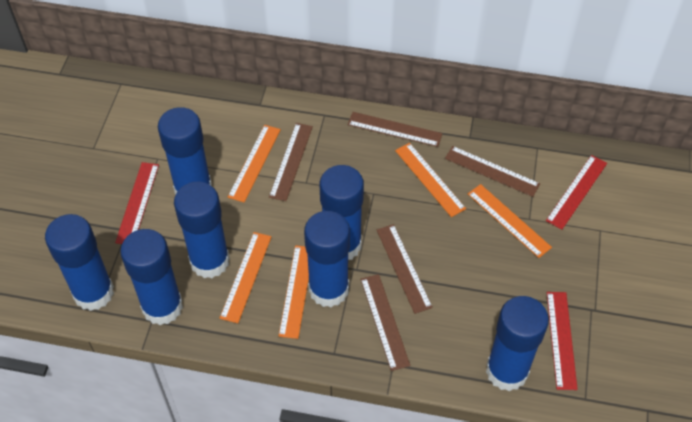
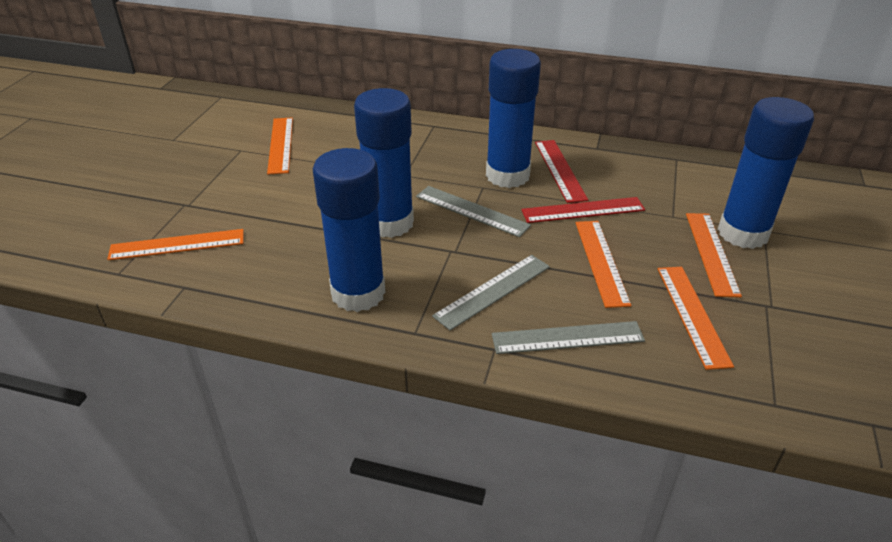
blue glue stick: 7 -> 4
brown ruler: 5 -> 0
grey ruler: 0 -> 3
red ruler: 3 -> 2

